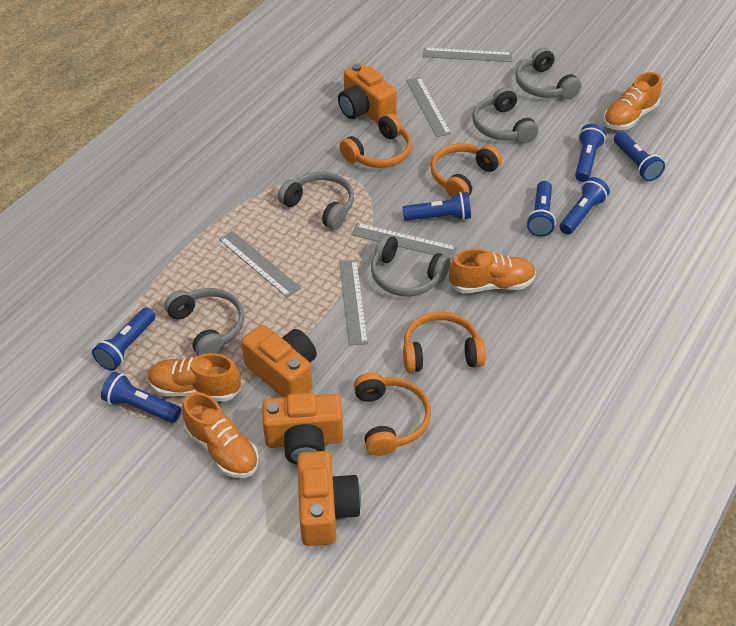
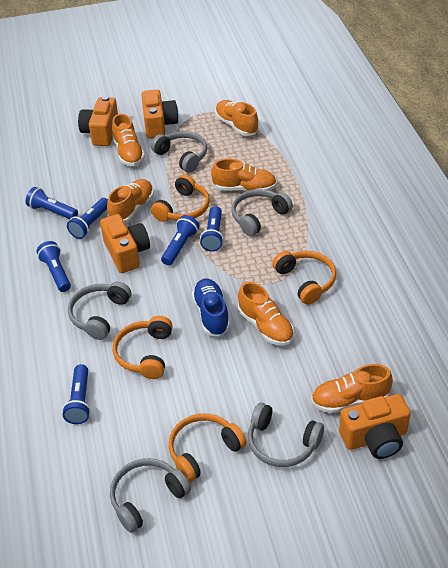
blue flashlight: 7 -> 6
blue shoe: 0 -> 1
grey ruler: 5 -> 0
orange shoe: 4 -> 6

